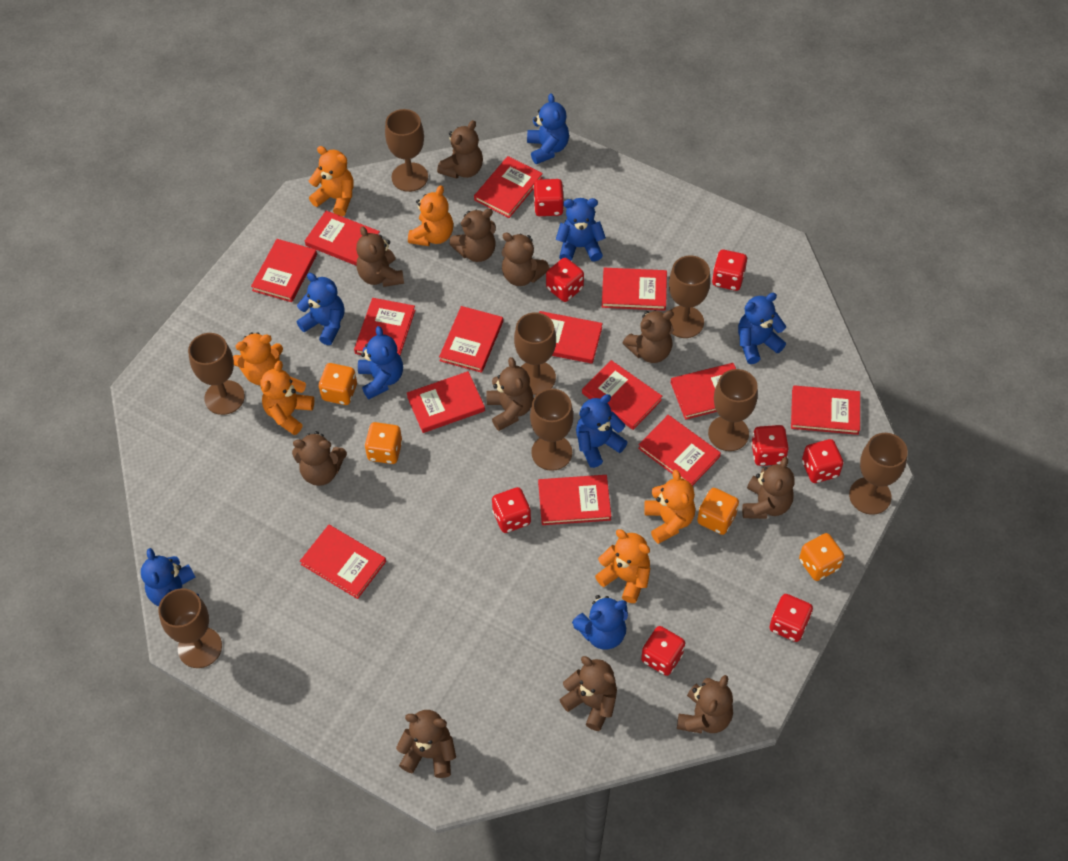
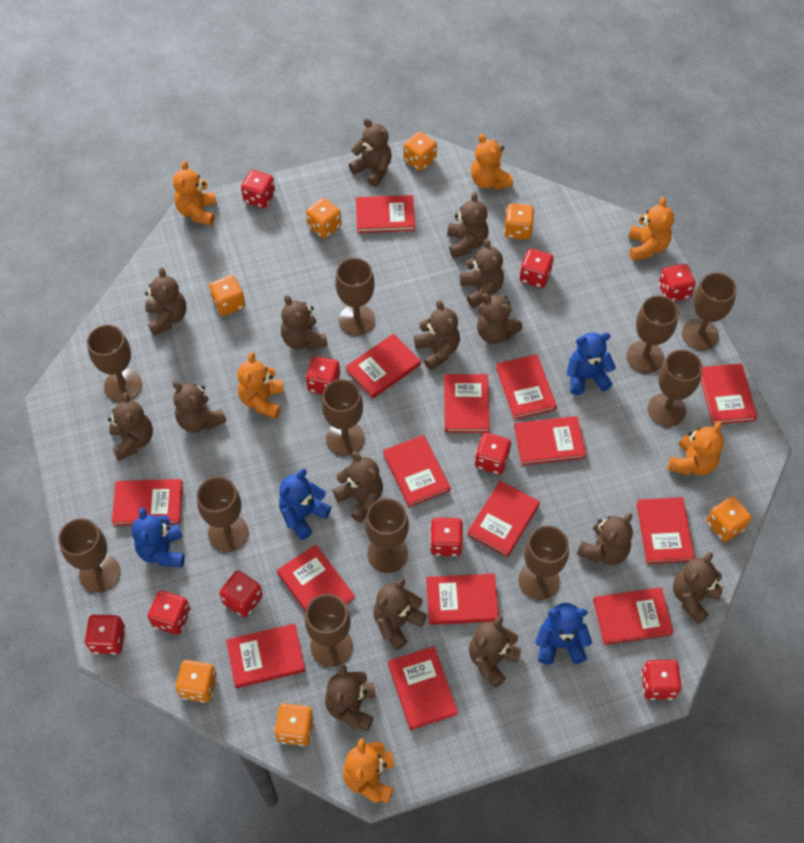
blue teddy bear: 8 -> 4
brown goblet: 8 -> 11
brown teddy bear: 11 -> 15
orange dice: 4 -> 7
red book: 14 -> 15
red dice: 8 -> 10

